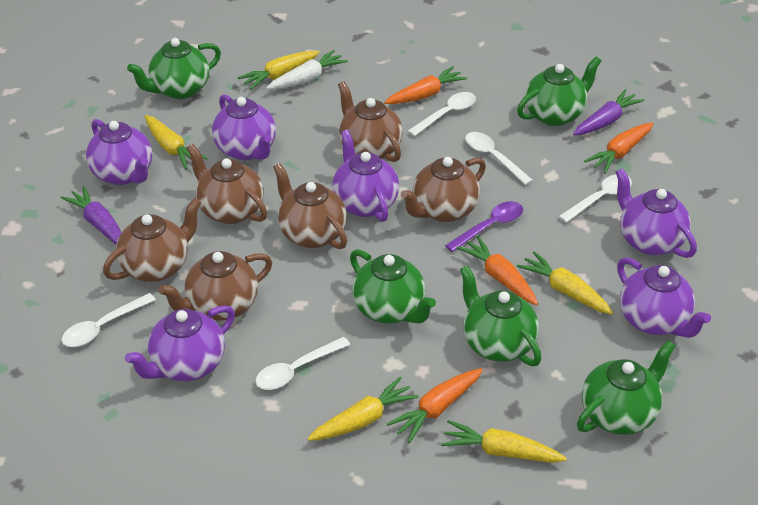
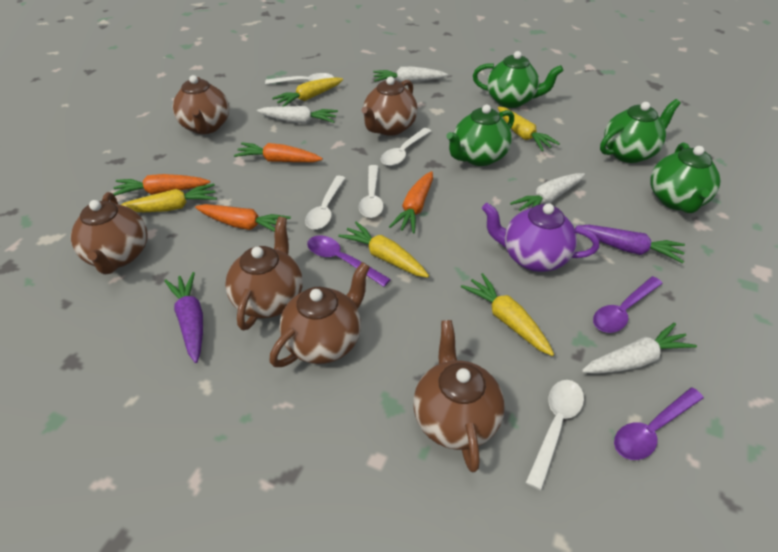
green teapot: 5 -> 4
purple spoon: 1 -> 3
purple teapot: 6 -> 1
white carrot: 1 -> 4

